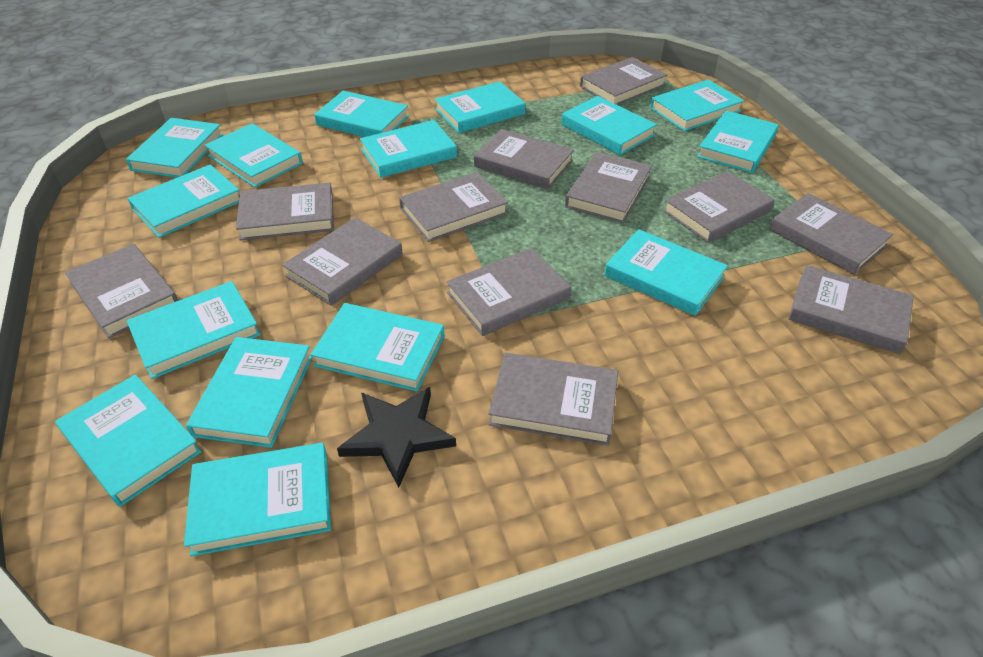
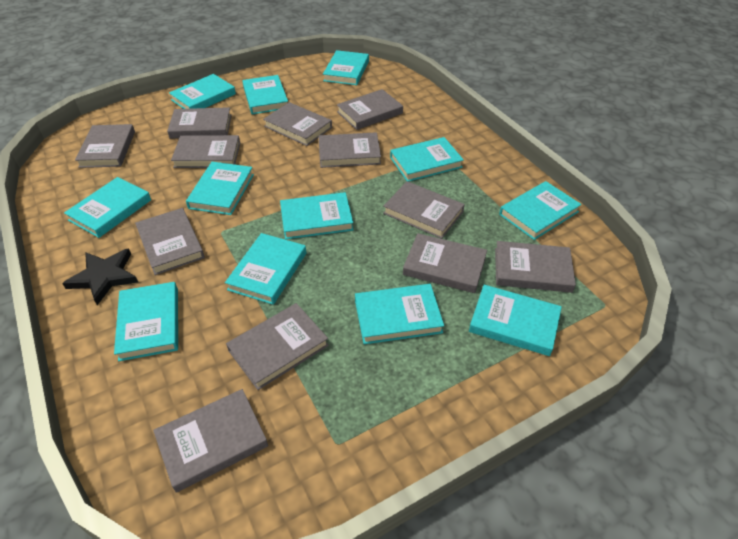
turquoise book: 15 -> 12

